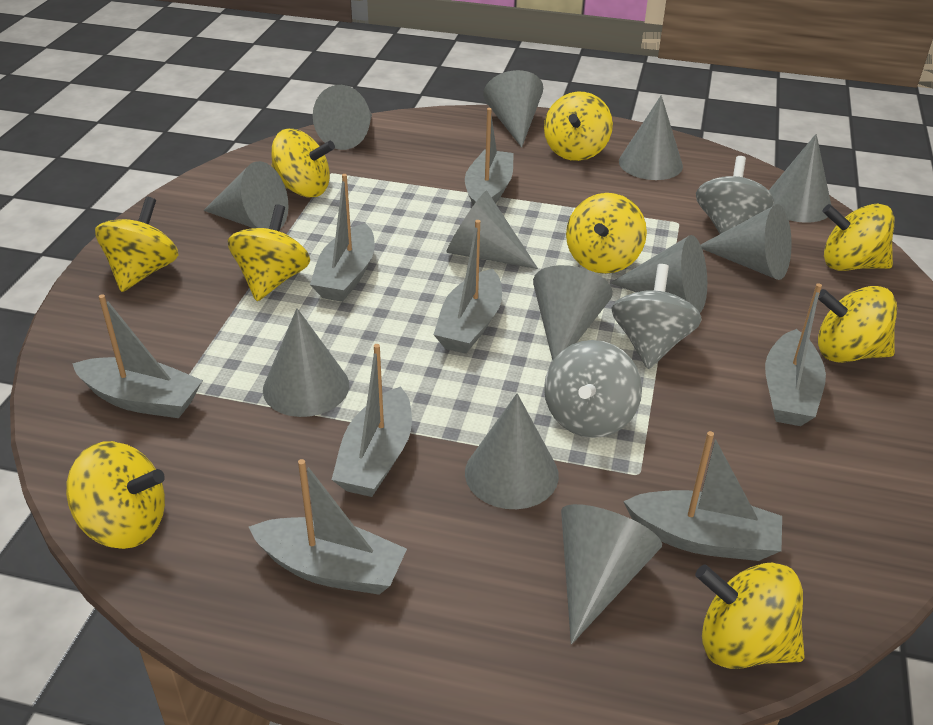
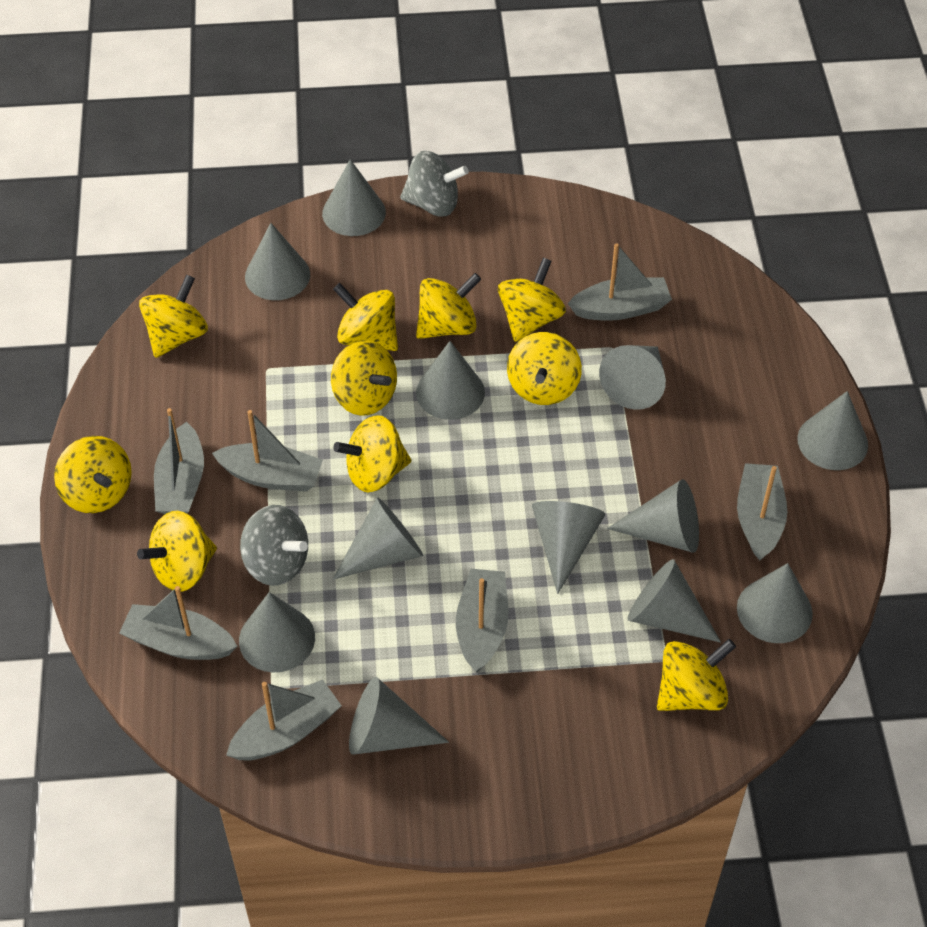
grey boat: 8 -> 7
grey spinning top: 3 -> 2
yellow spinning top: 9 -> 10

